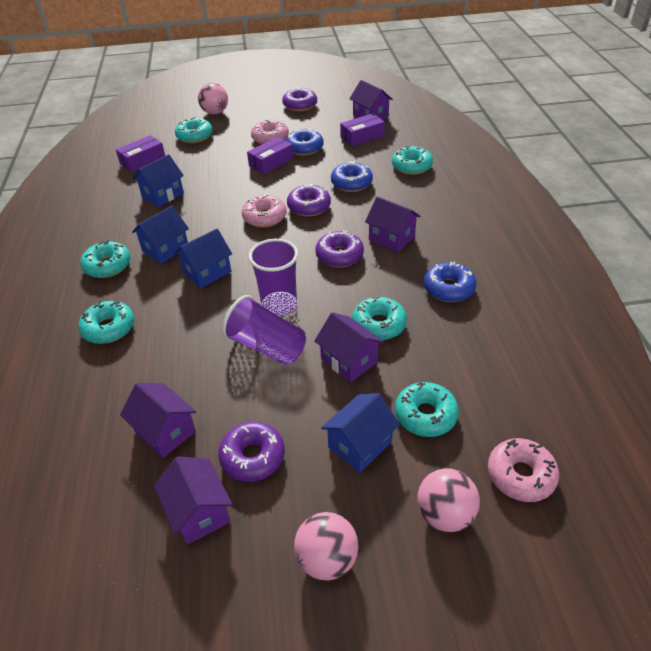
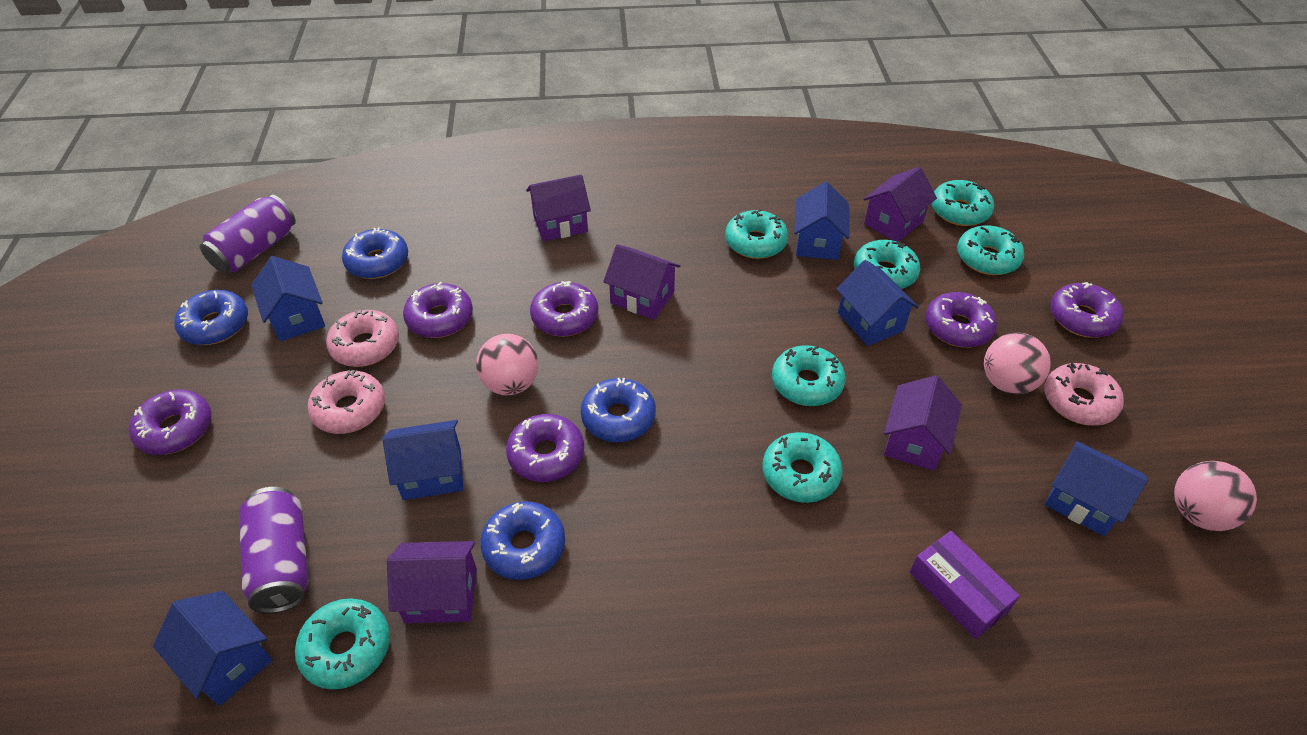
blue donut: 3 -> 4
blue house: 4 -> 6
purple box: 3 -> 1
purple can: 0 -> 2
purple cup: 2 -> 0
purple donut: 4 -> 6
turquoise donut: 6 -> 7

